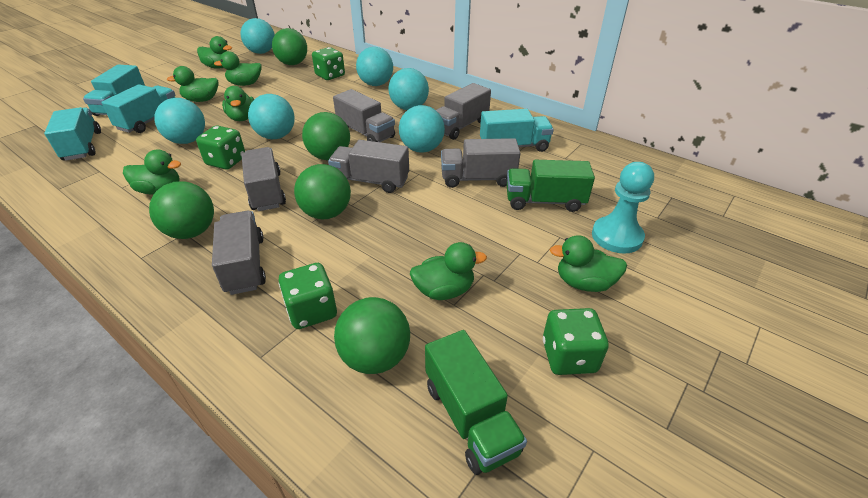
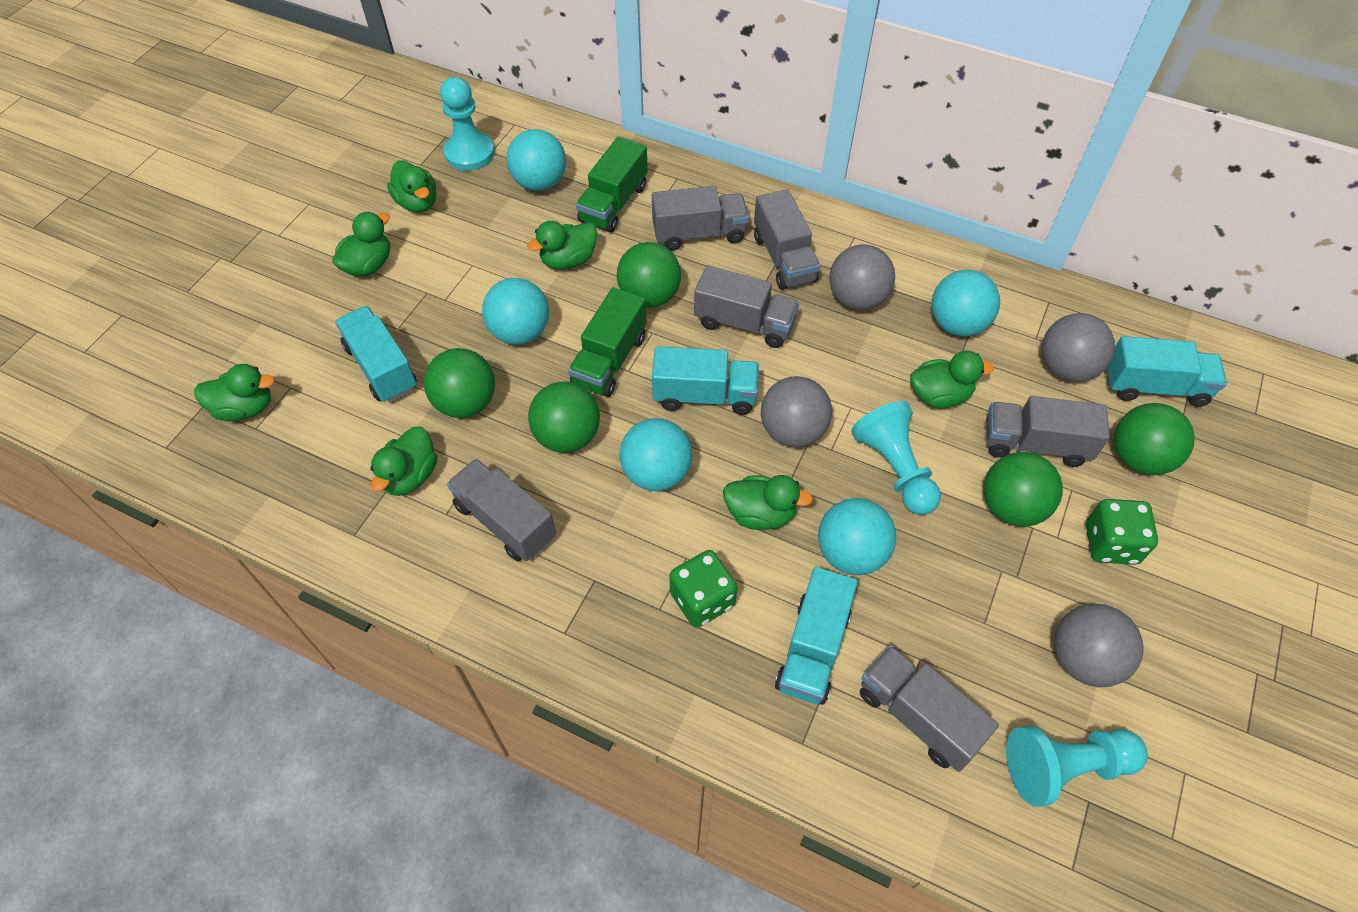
green dice: 4 -> 2
grey ball: 0 -> 4
turquoise ball: 6 -> 5
turquoise pawn: 1 -> 3

